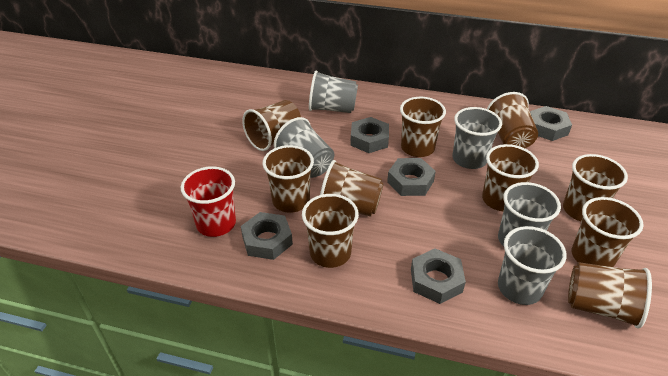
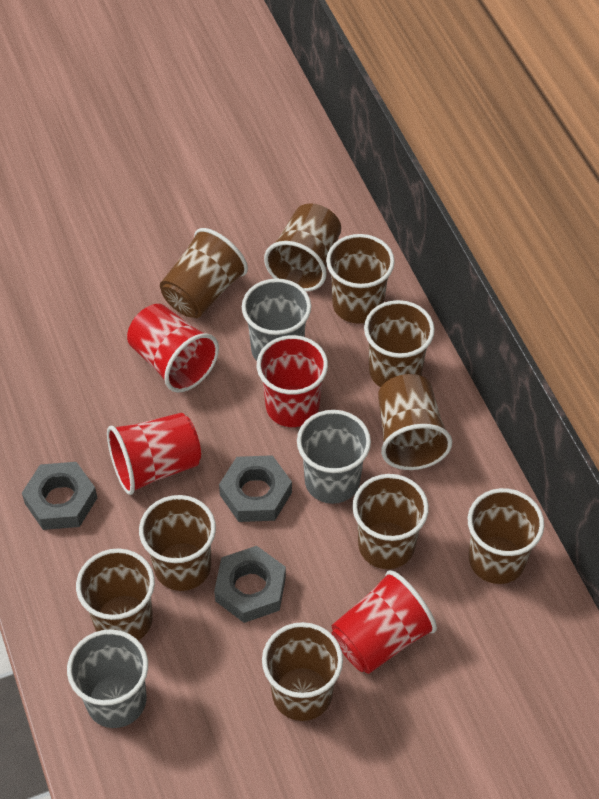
grey cup: 5 -> 3
grey nut: 5 -> 3
red cup: 1 -> 4

